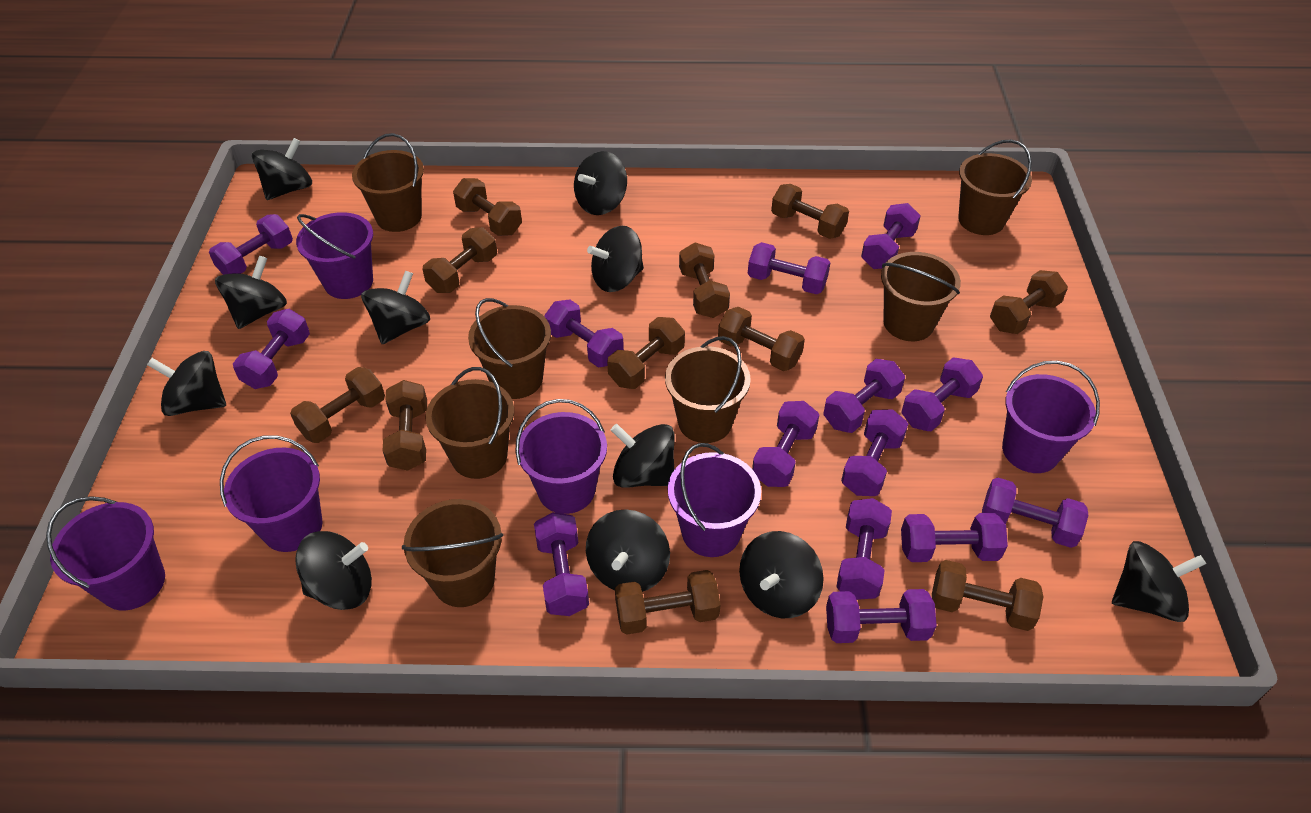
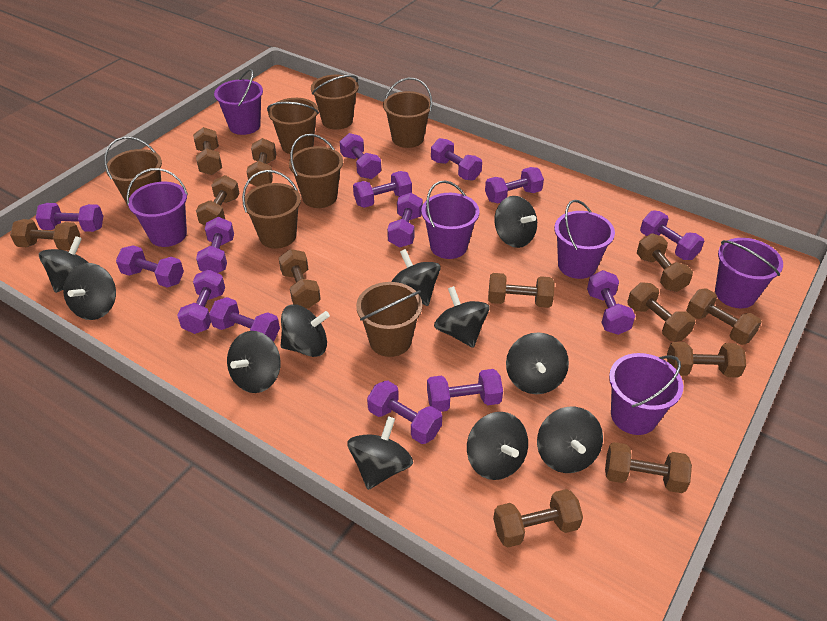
brown dumbbell: 11 -> 12

